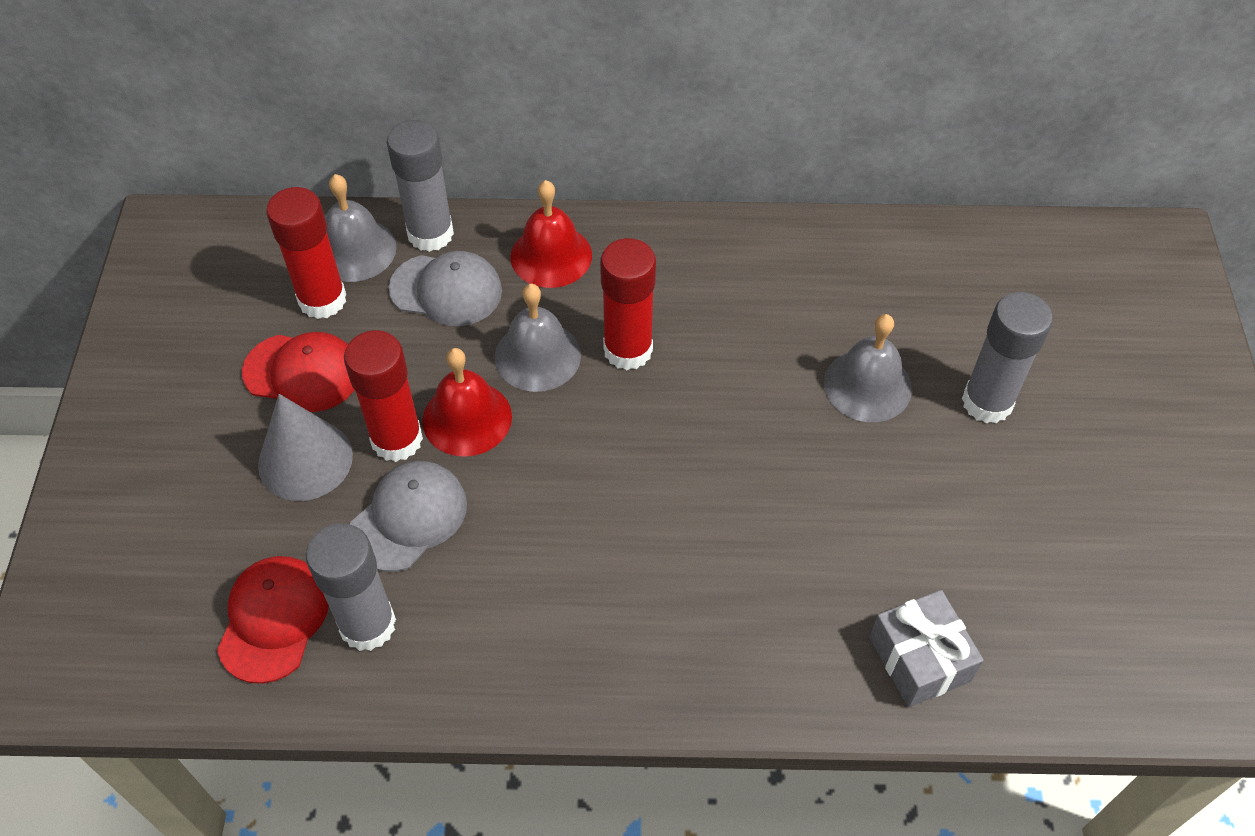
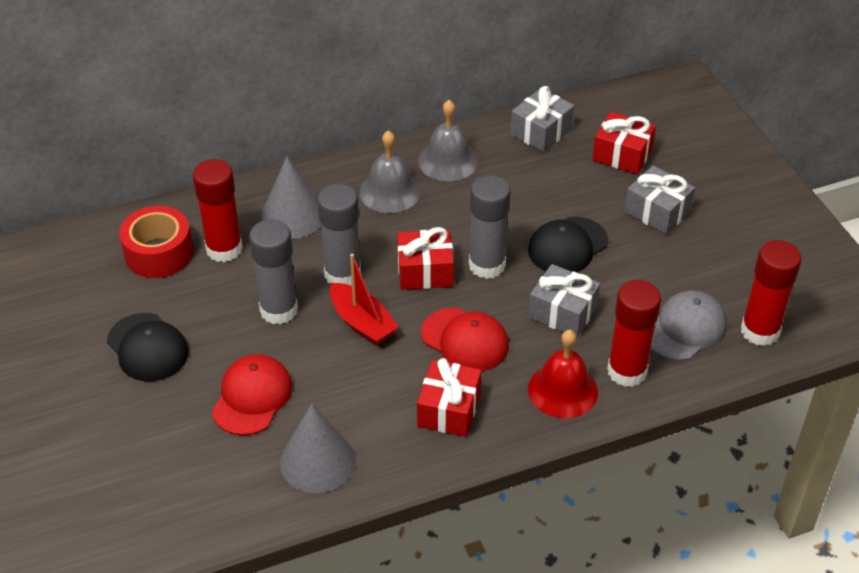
black cap: 0 -> 2
grey bell: 3 -> 2
grey cap: 2 -> 1
grey cone: 1 -> 2
grey gift: 1 -> 3
red bell: 2 -> 1
red boat: 0 -> 1
red gift: 0 -> 3
red tape: 0 -> 1

